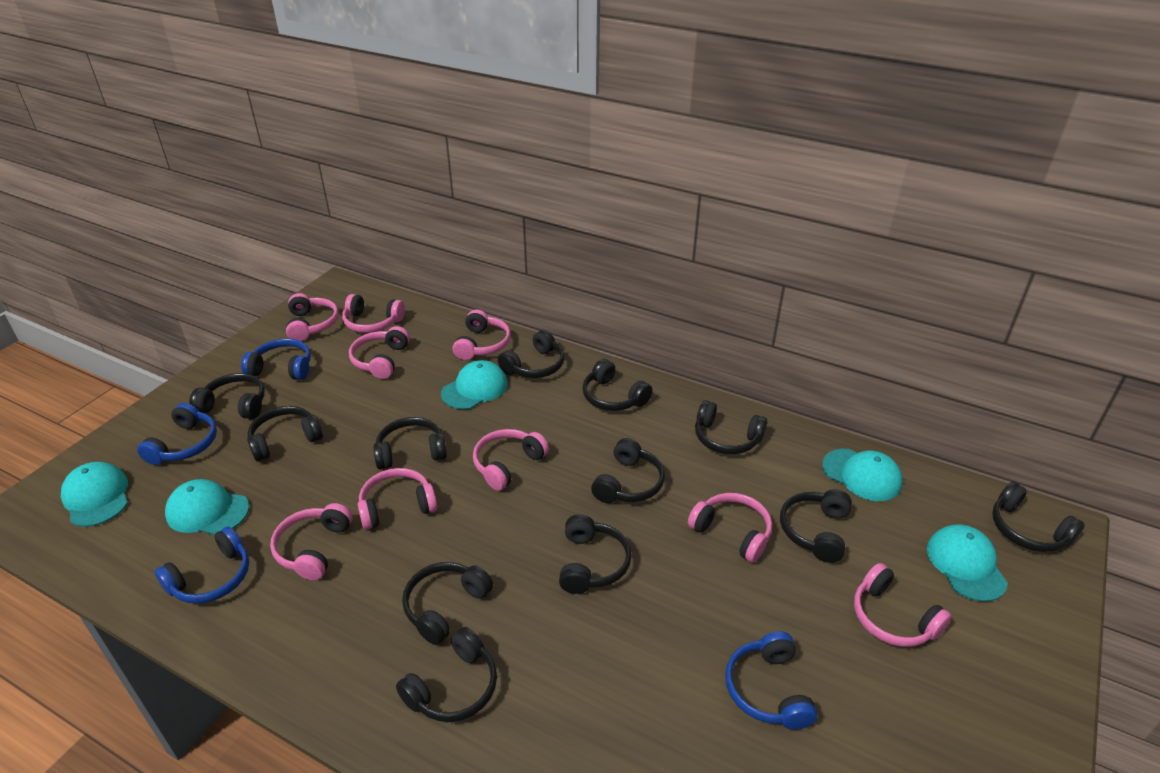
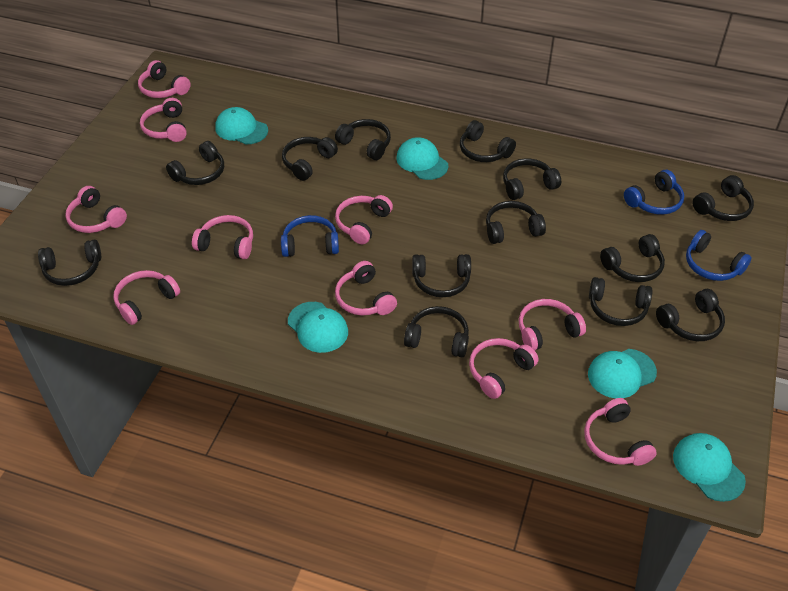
black headphones: 12 -> 13
blue headphones: 4 -> 3
pink headphones: 9 -> 10

